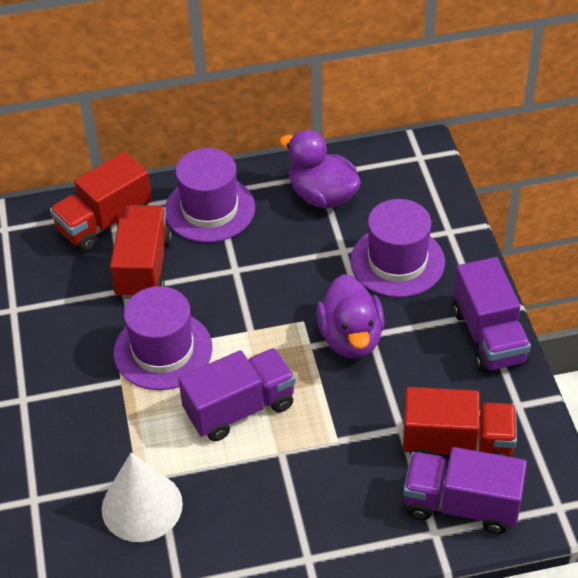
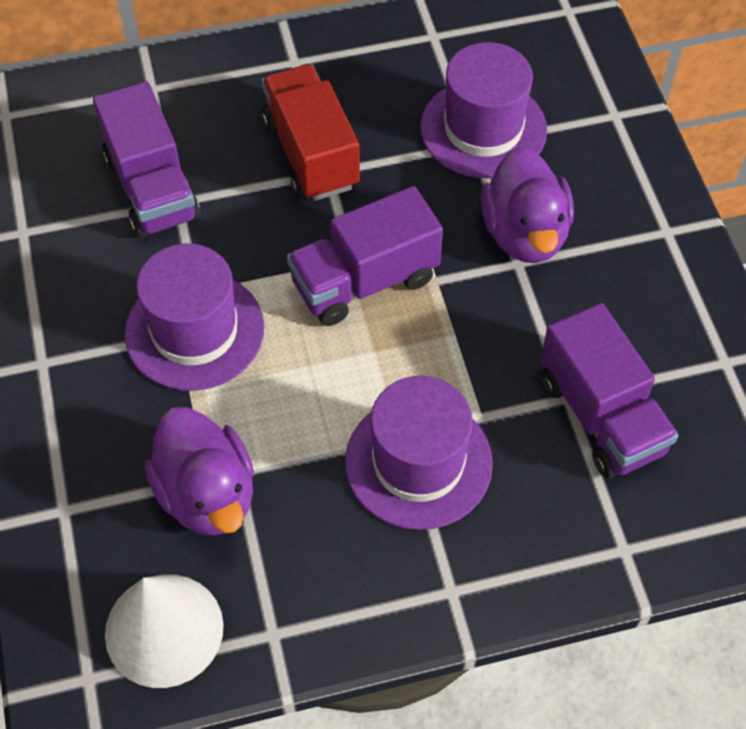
red truck: 3 -> 1

